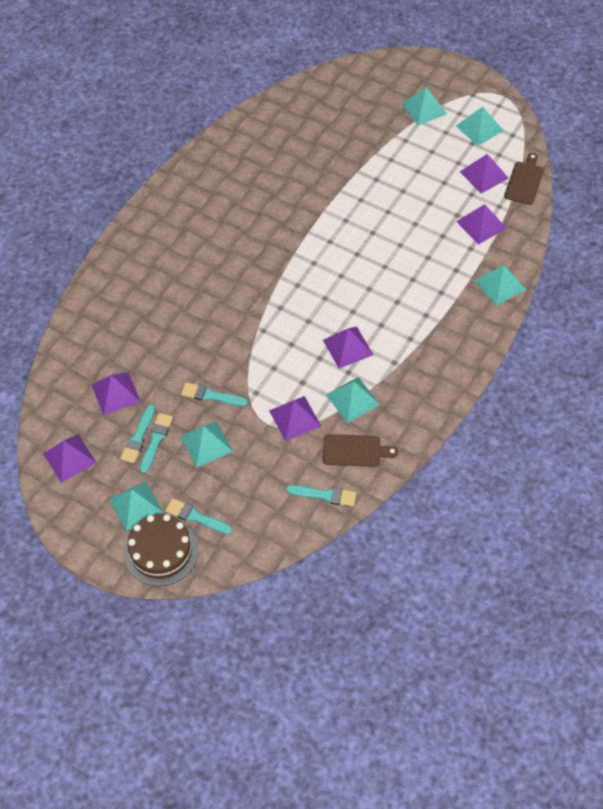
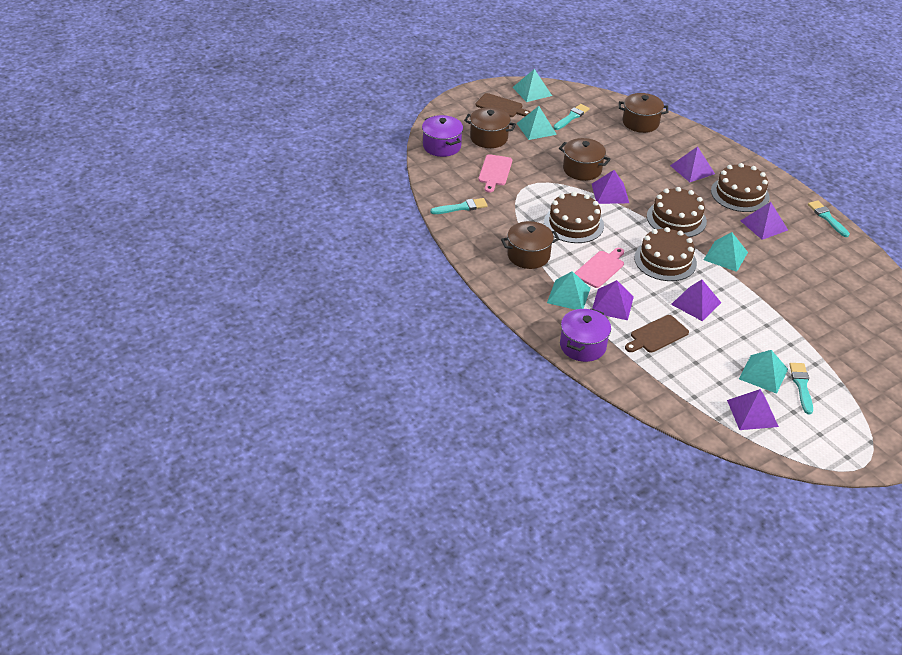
brown cake: 1 -> 4
brown pot: 0 -> 4
pink cutting board: 0 -> 2
purple pot: 0 -> 2
turquoise brush: 5 -> 4
turquoise pyramid: 6 -> 5

